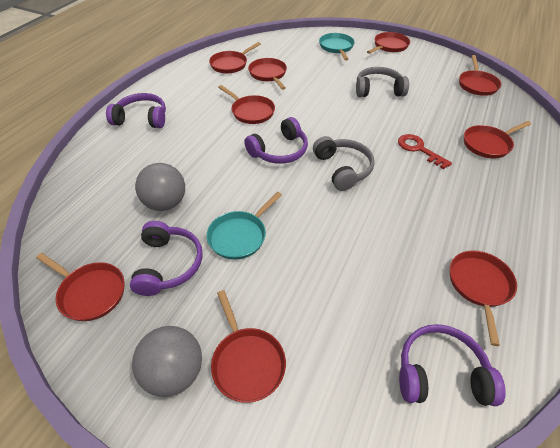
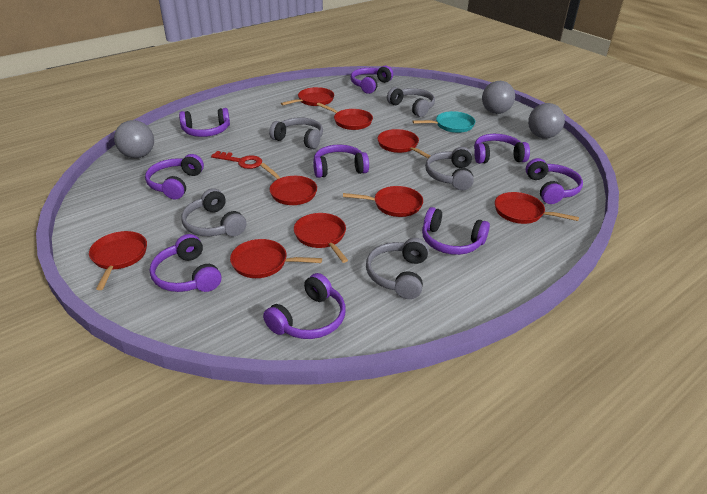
grey ball: 2 -> 3
grey headphones: 2 -> 5
purple headphones: 4 -> 9
turquoise pan: 2 -> 1

